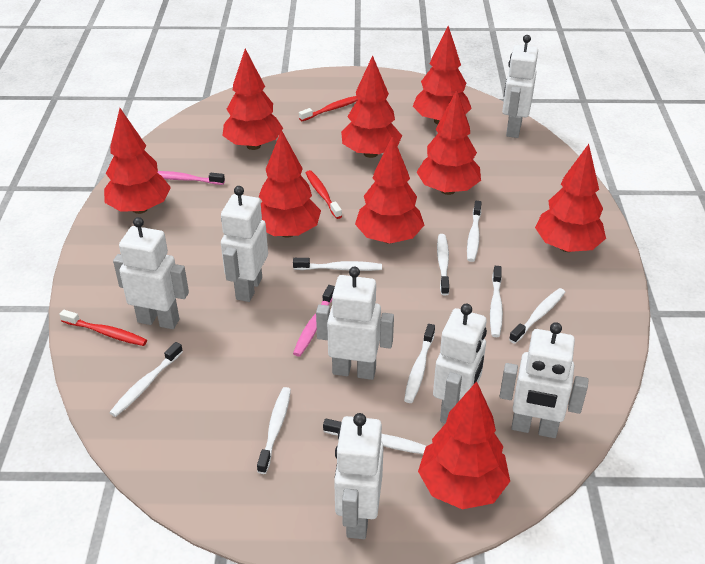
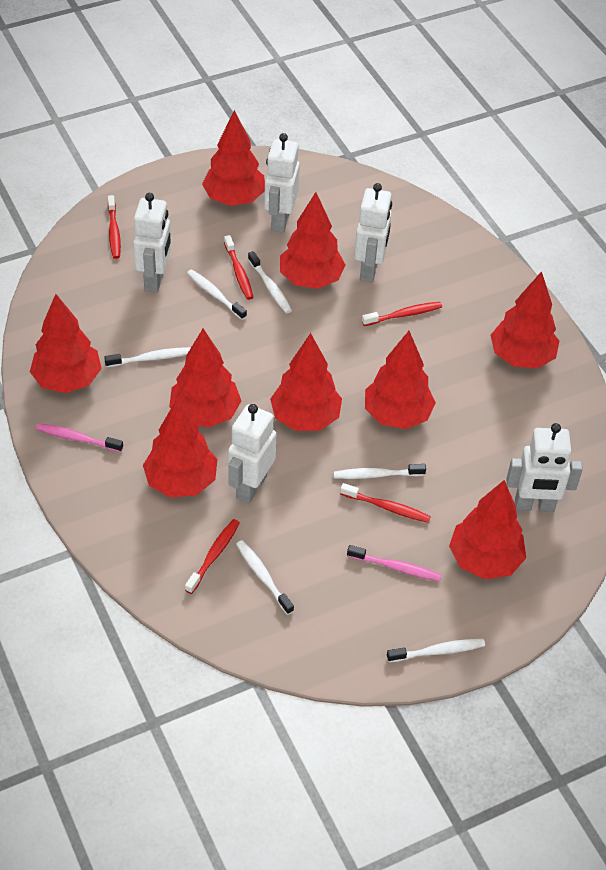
red toothbrush: 3 -> 5
white robot: 7 -> 5
white toothbrush: 9 -> 6

